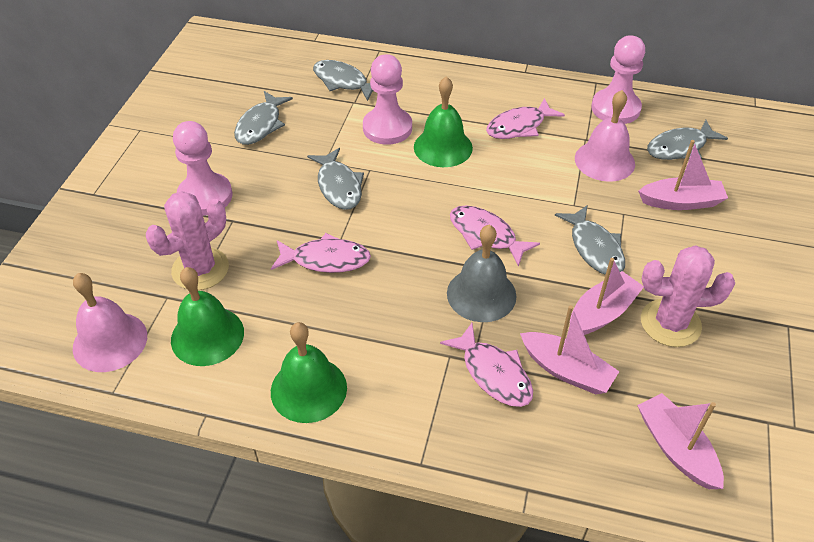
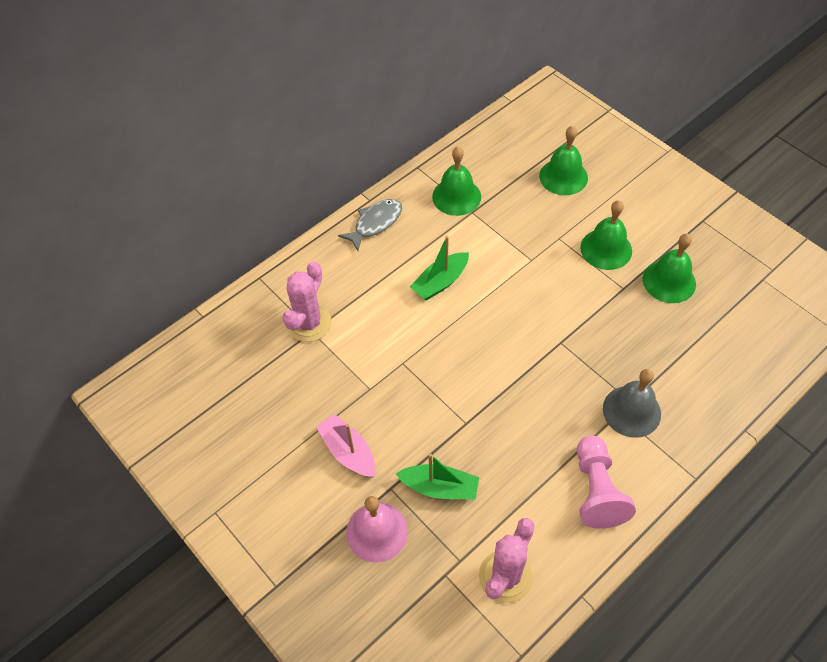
green bell: 3 -> 4
green boat: 0 -> 2
grey fish: 5 -> 1
pink bell: 2 -> 1
pink boat: 4 -> 1
pink fish: 4 -> 0
pink pawn: 3 -> 1

